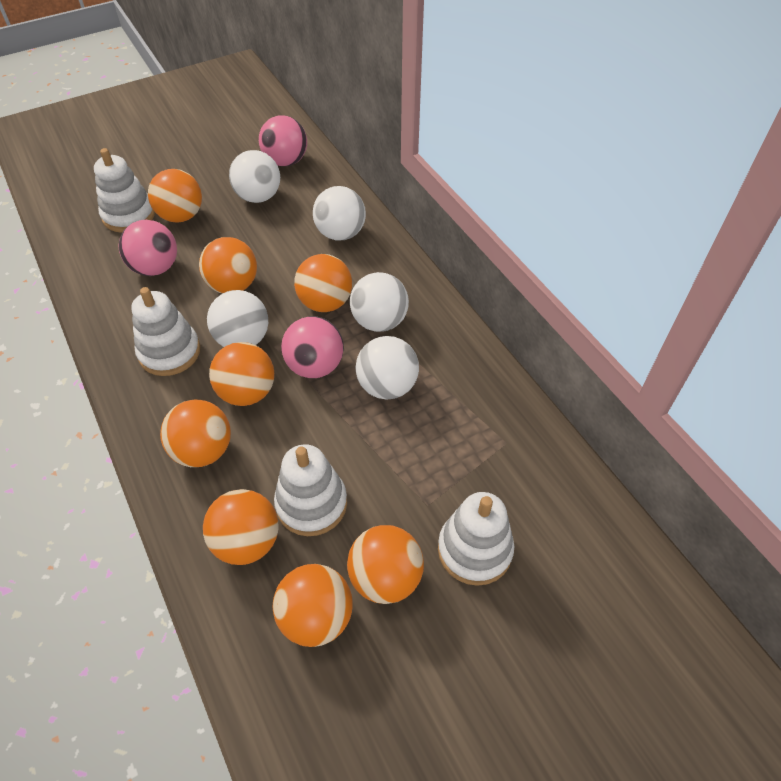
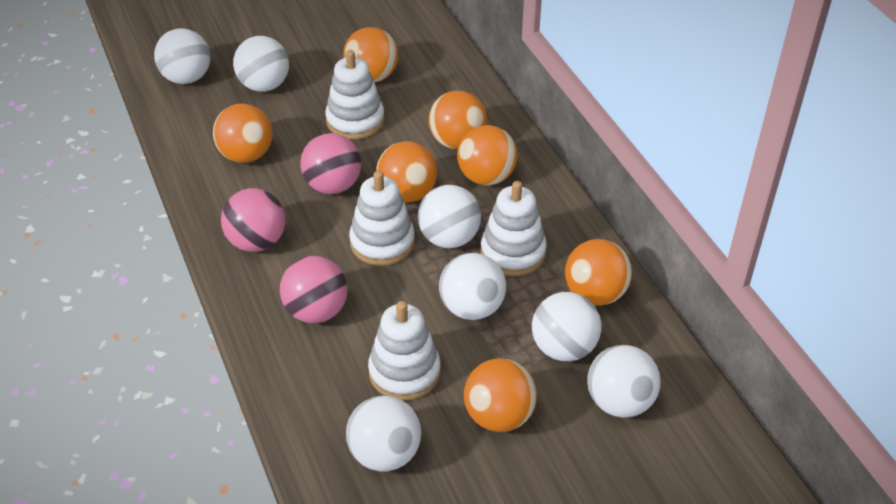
orange ball: 8 -> 7
white ball: 5 -> 7

